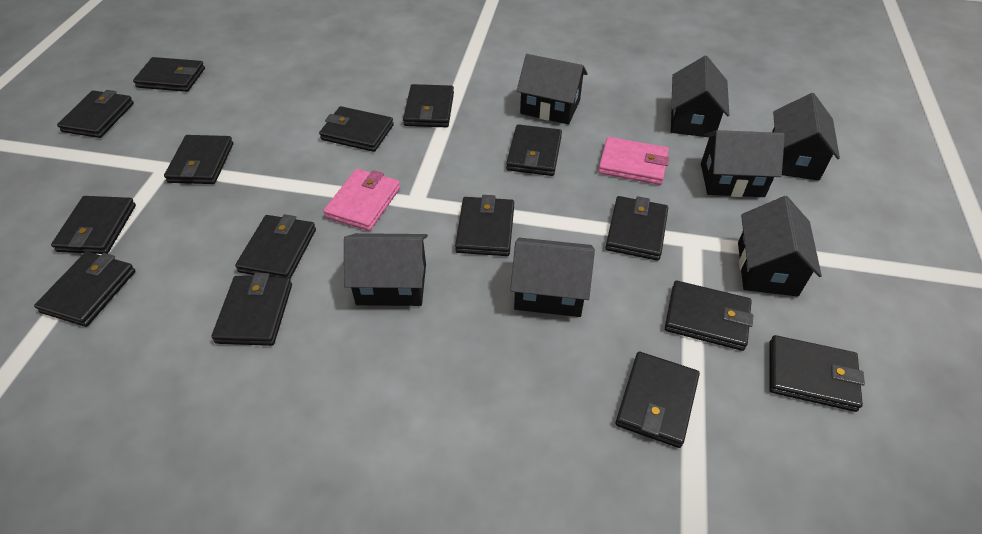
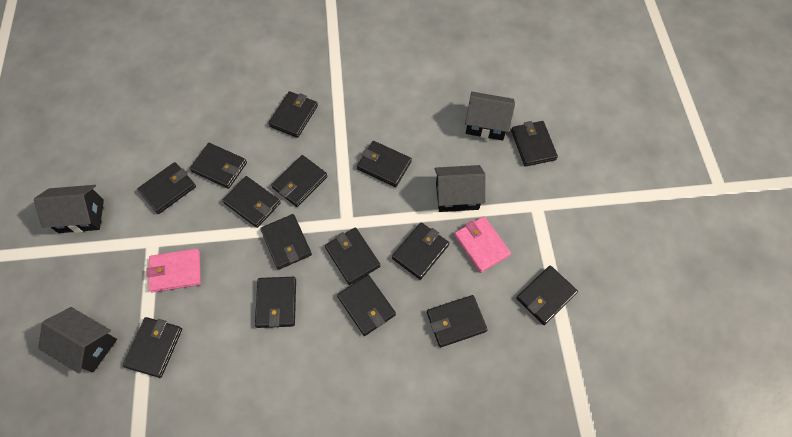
black house: 7 -> 4

